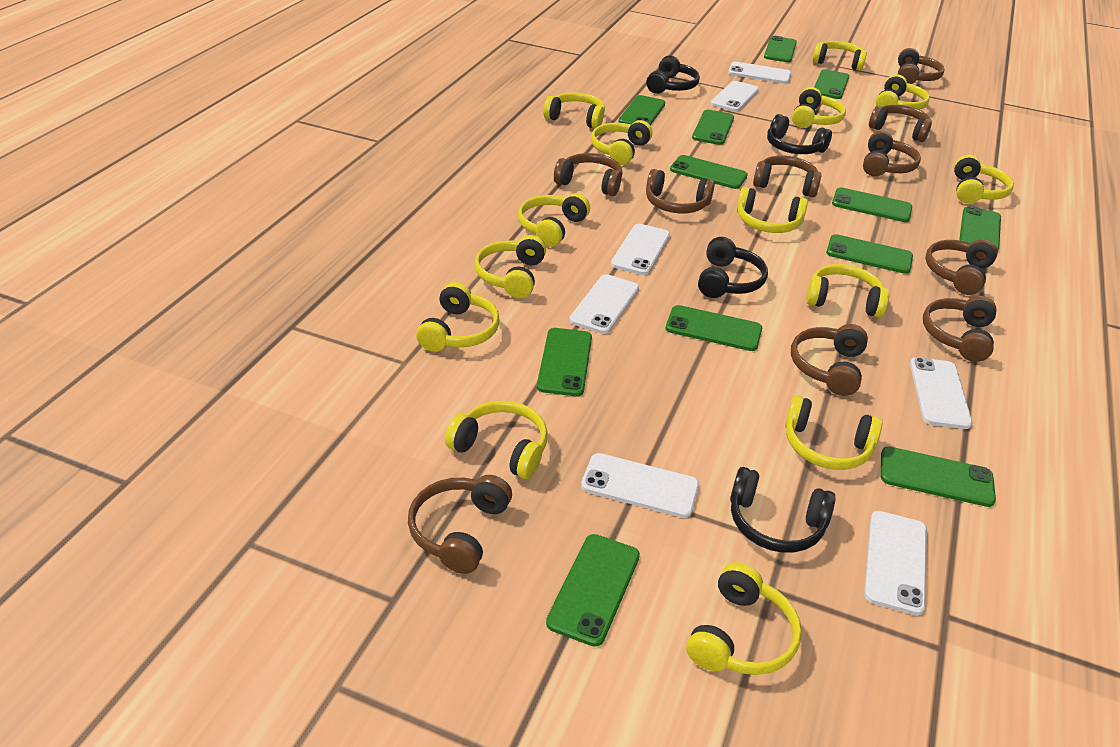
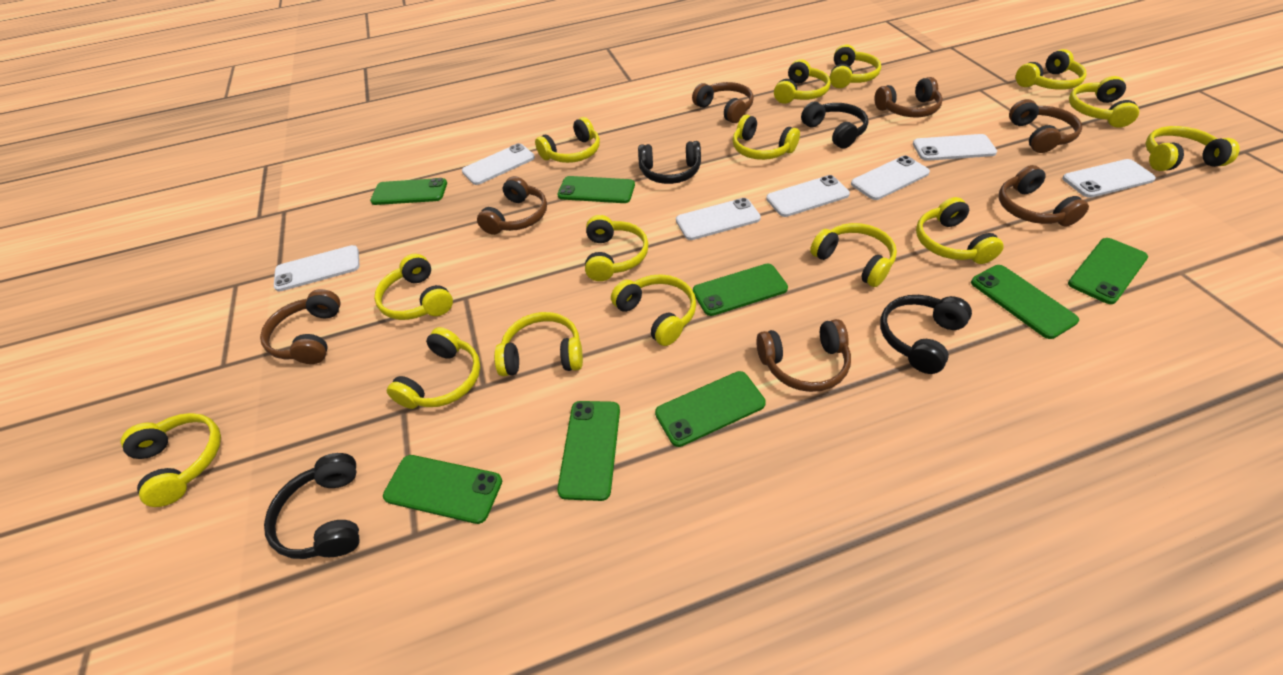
brown headphones: 10 -> 7
green phone: 12 -> 8
yellow headphones: 14 -> 15

